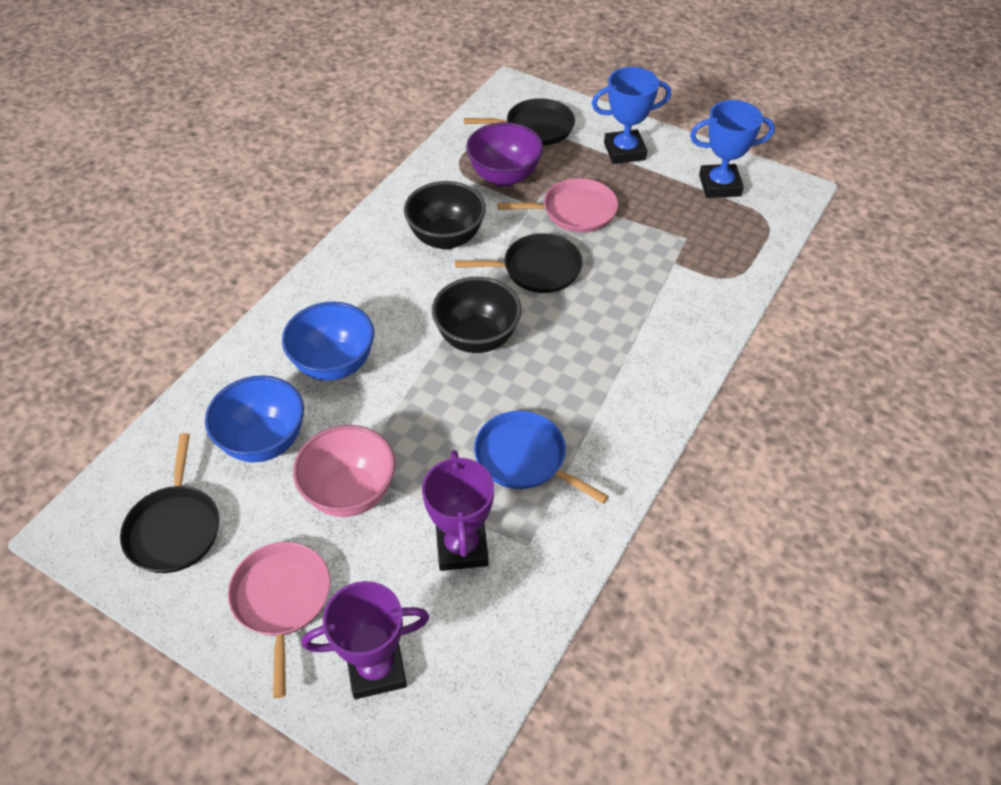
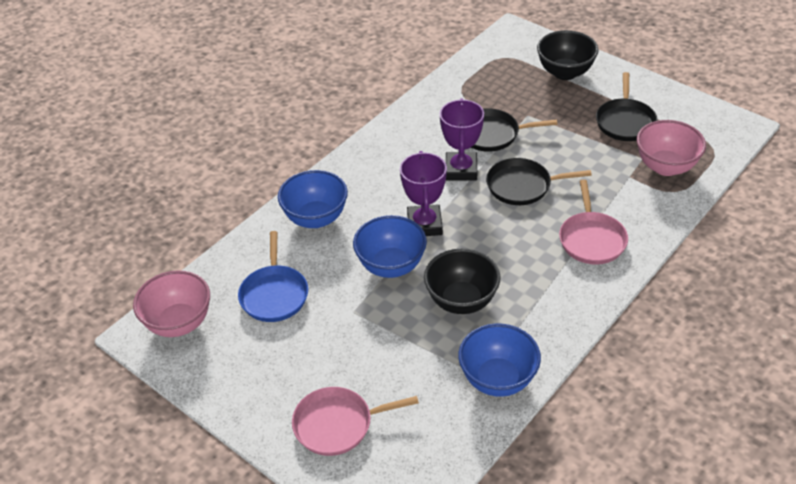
blue bowl: 2 -> 3
blue trophy: 2 -> 0
pink bowl: 1 -> 2
purple bowl: 1 -> 0

